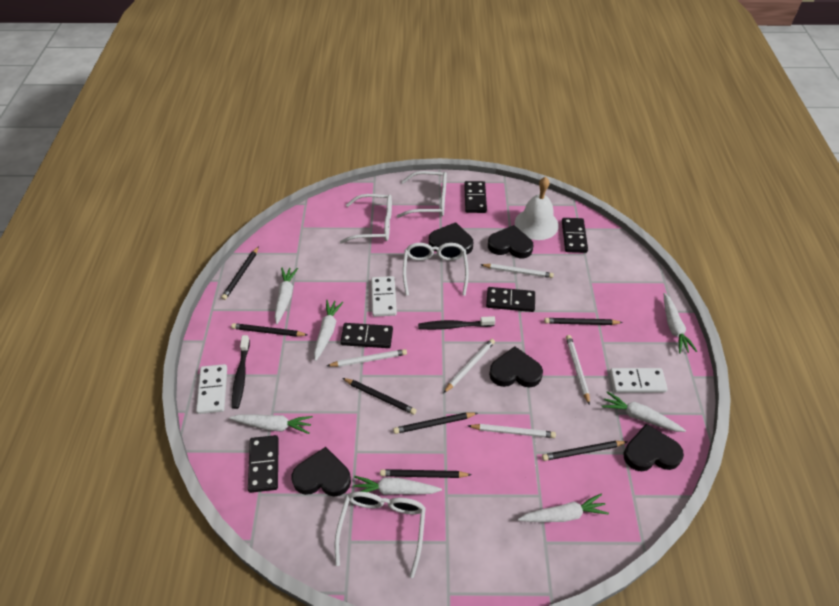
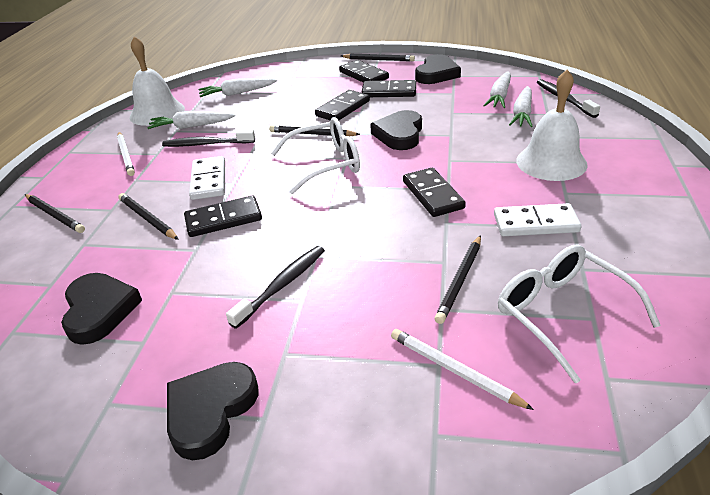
black heart: 5 -> 4
black pencil: 7 -> 5
black toothbrush: 2 -> 3
white bell: 1 -> 2
white carrot: 7 -> 4
white domino: 3 -> 2
white glasses: 4 -> 2
white pencil: 5 -> 2

